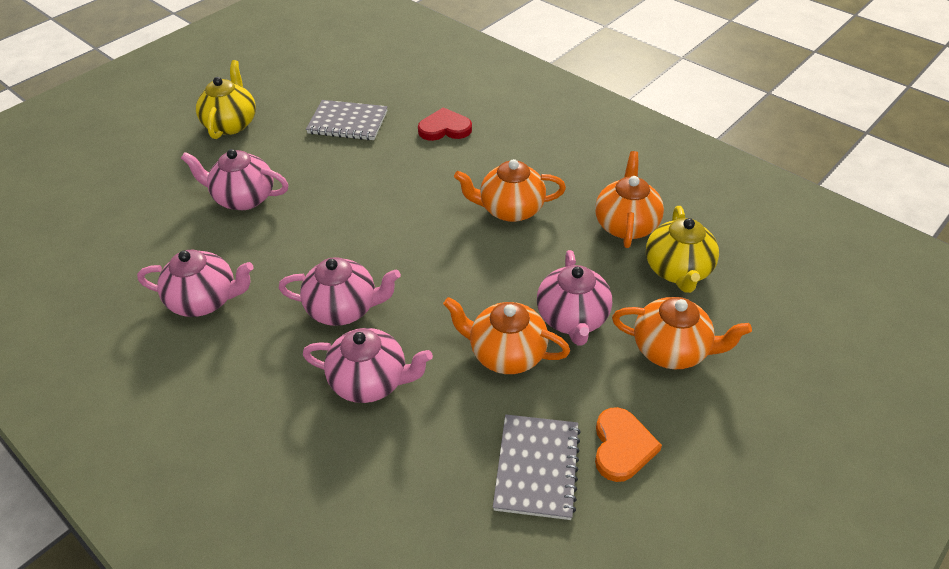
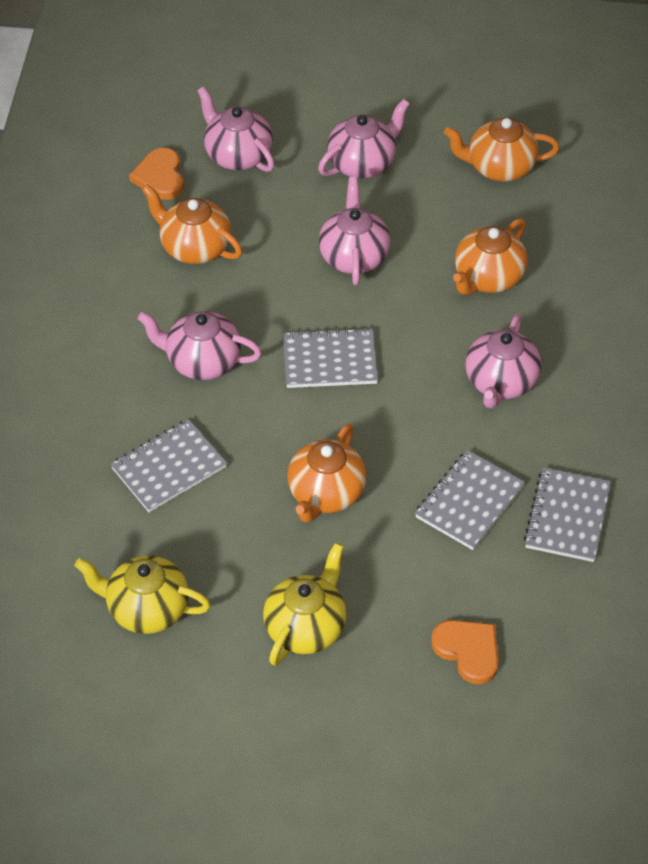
grey notebook: 2 -> 4
orange heart: 1 -> 2
red heart: 1 -> 0

